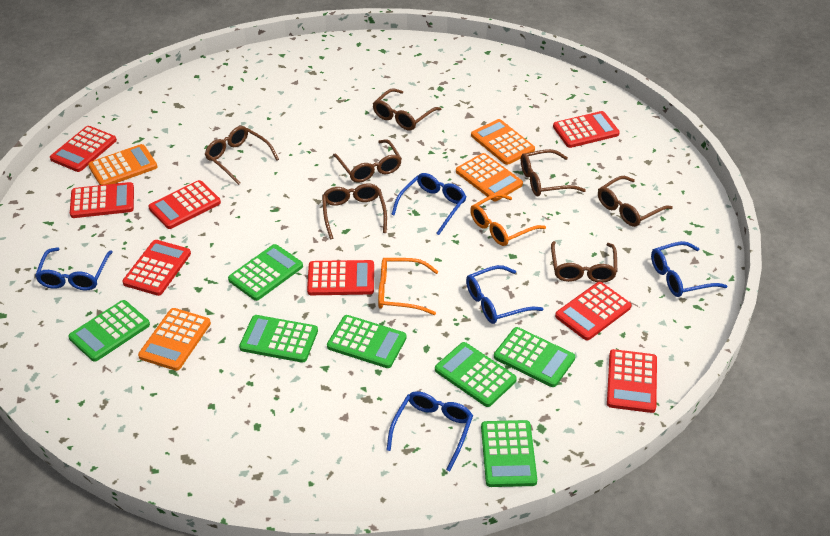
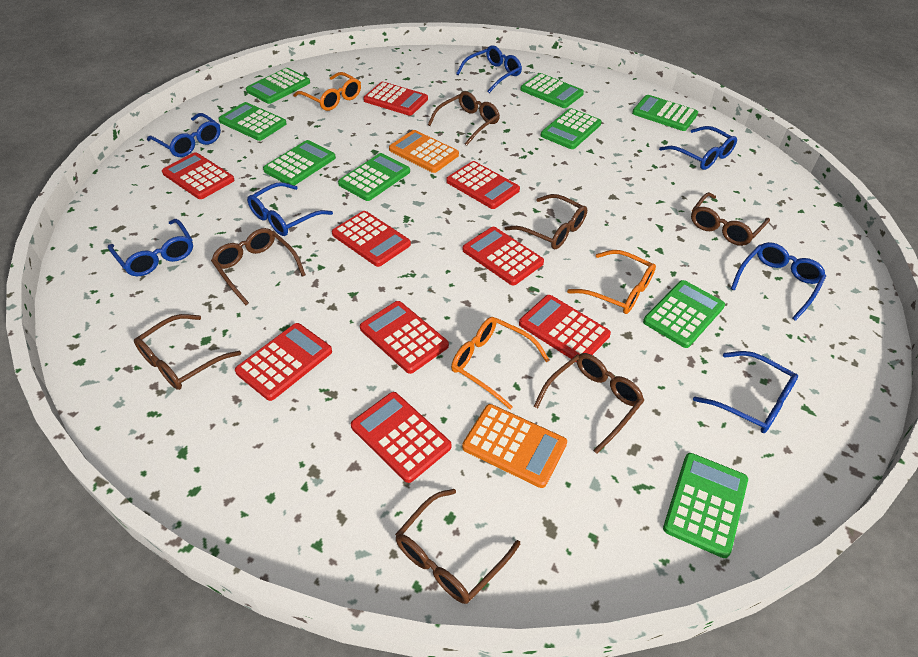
blue glasses: 5 -> 7
green calculator: 7 -> 9
orange calculator: 4 -> 2
orange glasses: 2 -> 3
red calculator: 8 -> 9

